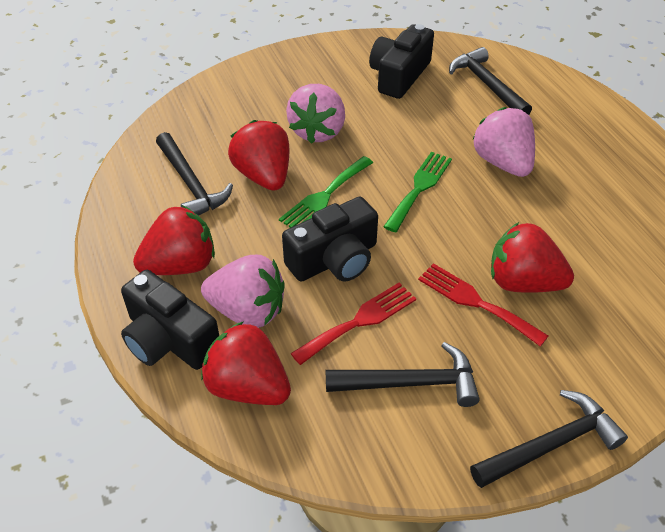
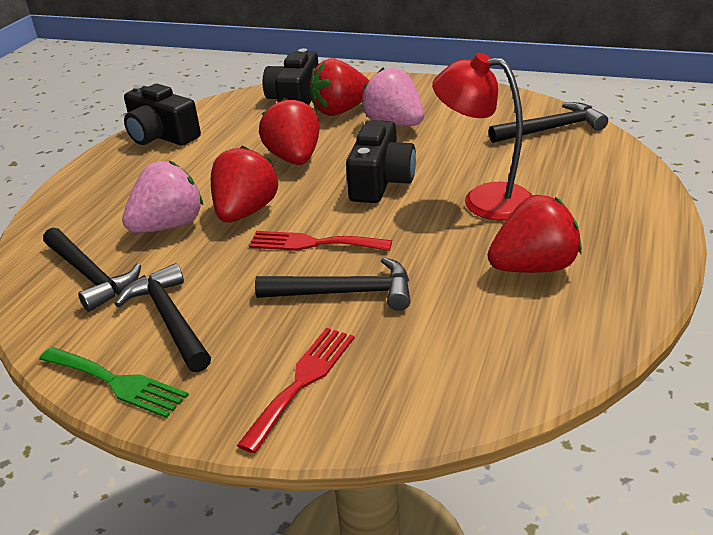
green fork: 2 -> 1
pink strawberry: 3 -> 2
red lamp: 0 -> 1

